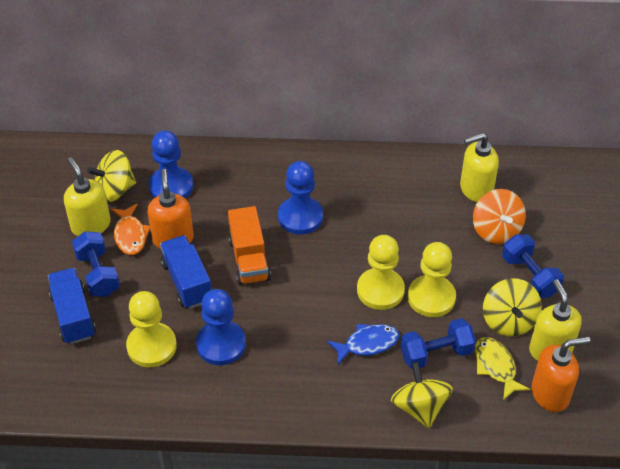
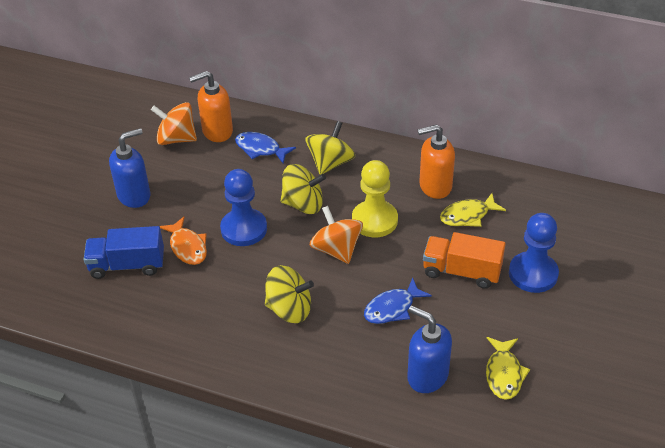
blue dumbbell: 3 -> 0
blue fish: 1 -> 2
blue pawn: 3 -> 2
blue soap dispenser: 0 -> 2
blue truck: 2 -> 1
orange spinning top: 1 -> 2
yellow fish: 1 -> 2
yellow pawn: 3 -> 1
yellow soap dispenser: 3 -> 0

